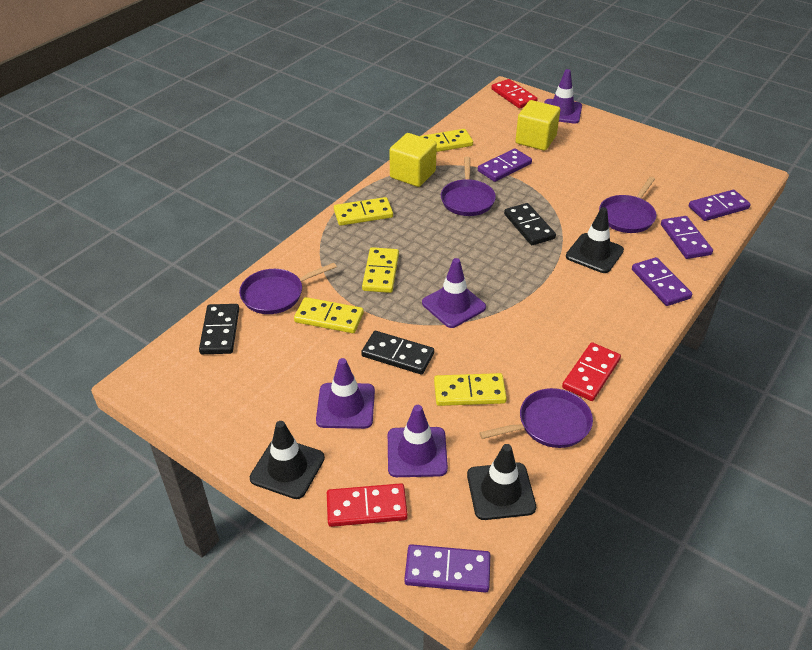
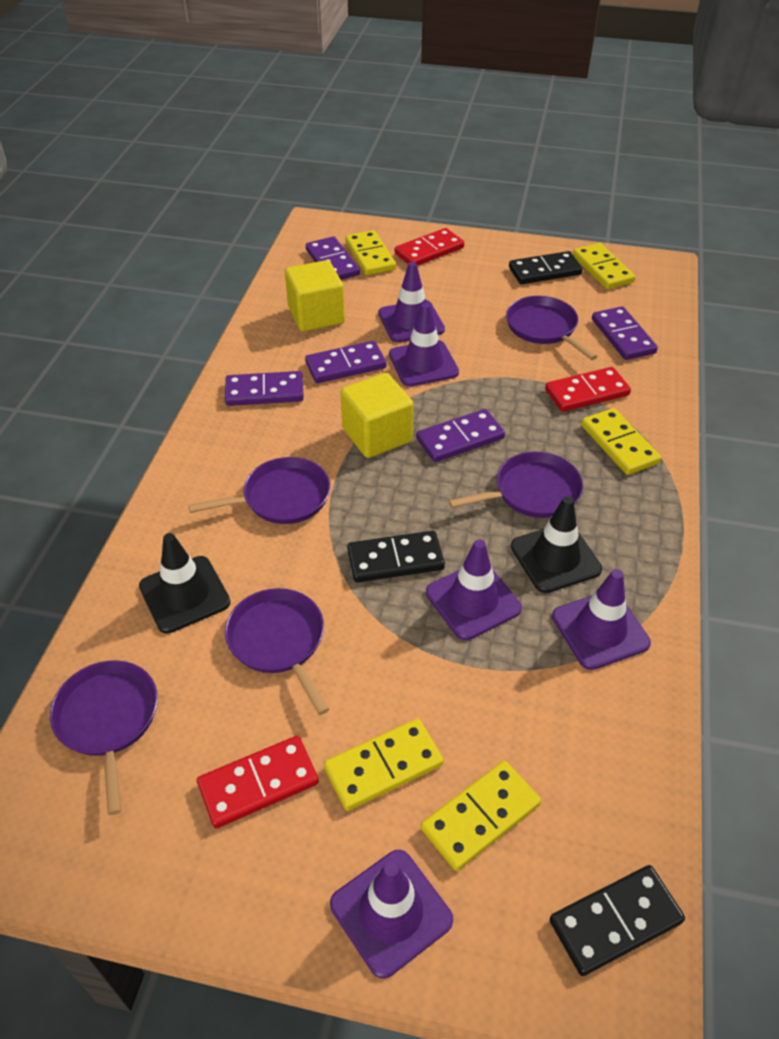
black traffic cone: 3 -> 2
purple pan: 4 -> 5
purple traffic cone: 4 -> 5

